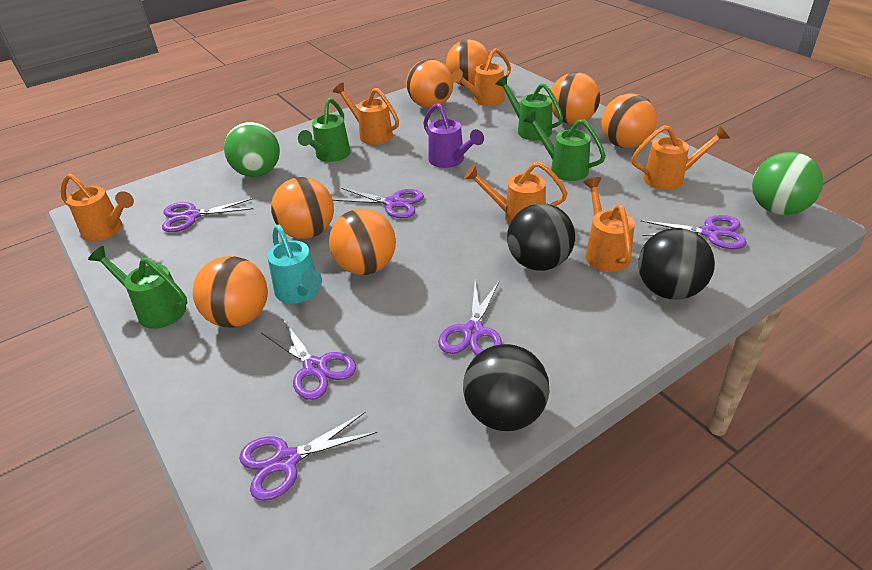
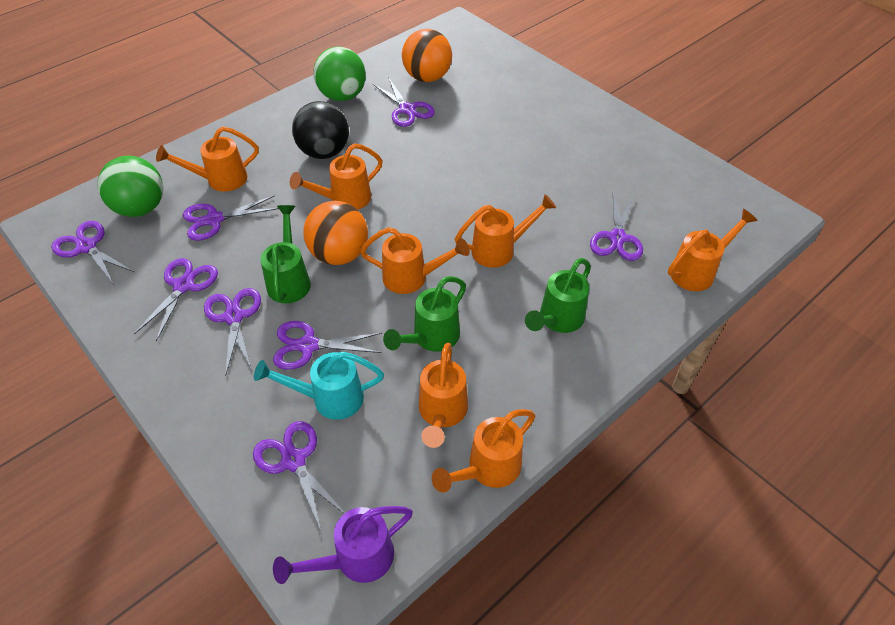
black ball: 3 -> 1
green watering can: 4 -> 3
orange ball: 7 -> 2
orange watering can: 6 -> 7
purple scissors: 6 -> 8

